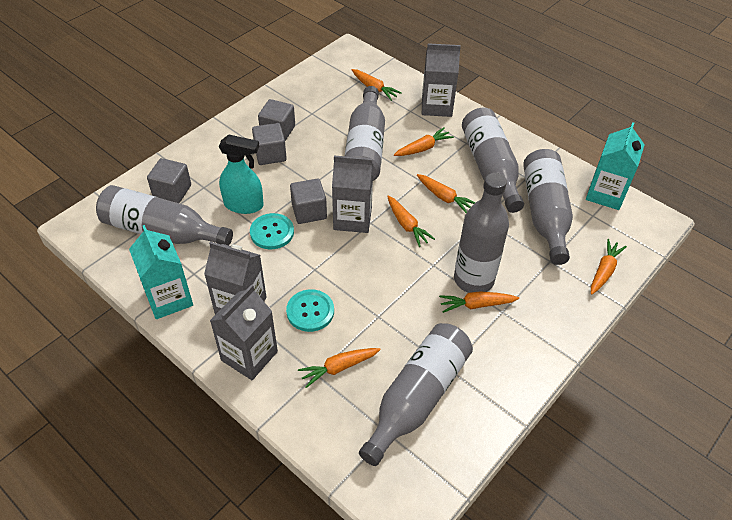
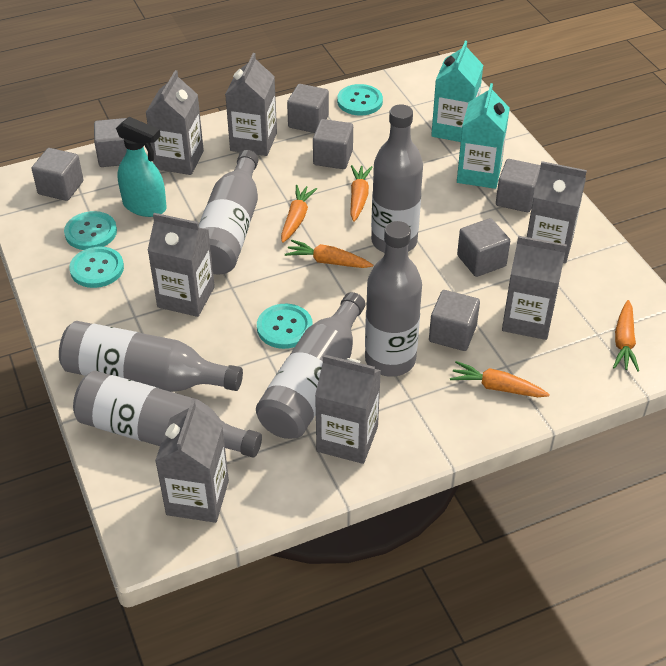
grey carton: 4 -> 7
grey cube: 4 -> 7
orange carrot: 7 -> 5
turquoise button: 2 -> 4

